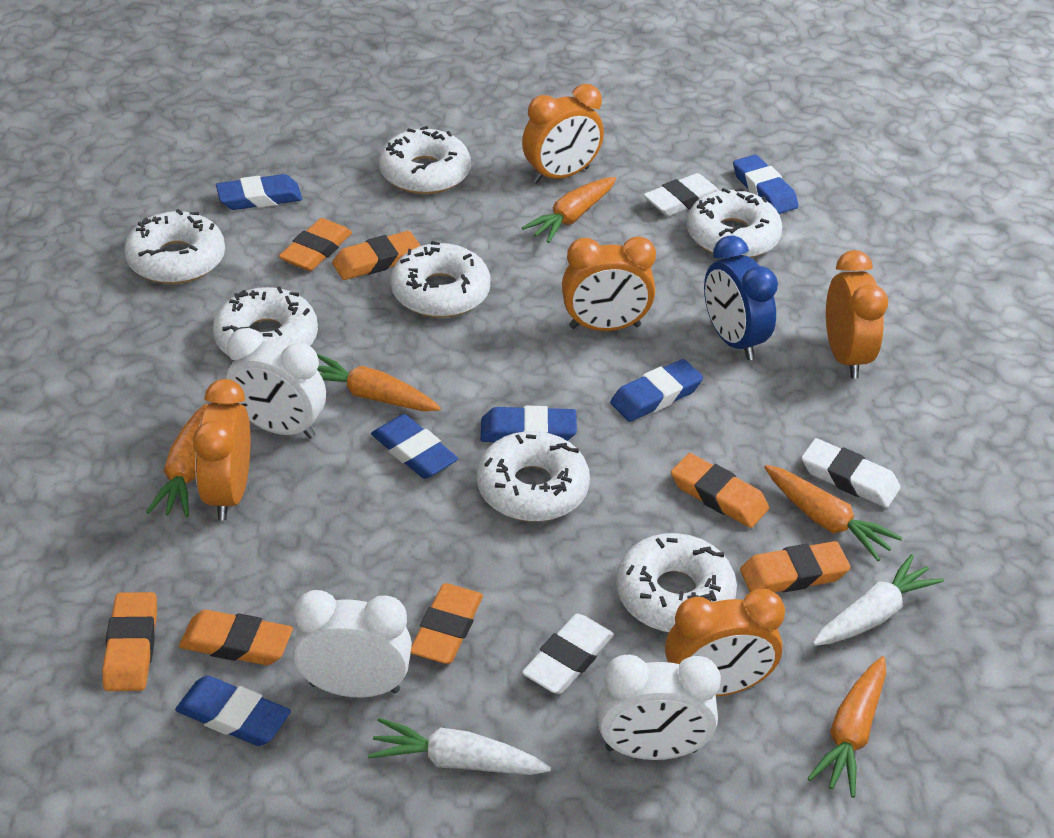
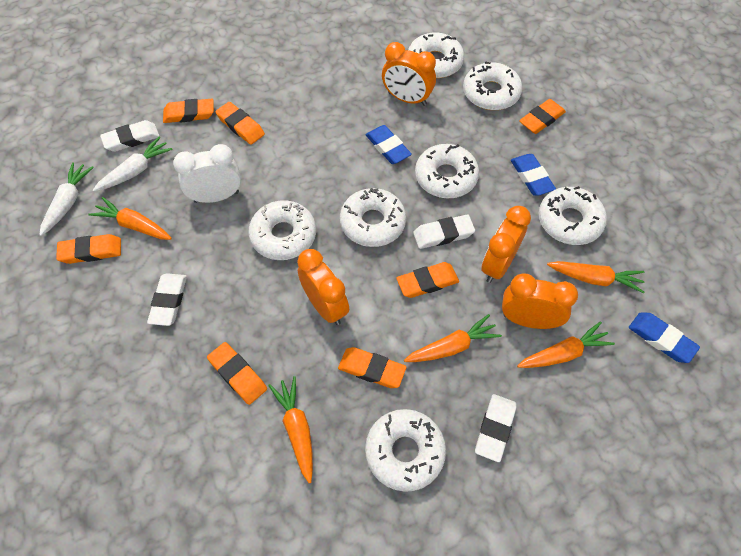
blue clock: 1 -> 0
blue eraser: 6 -> 3
orange clock: 5 -> 4
white clock: 3 -> 1
white eraser: 3 -> 4

